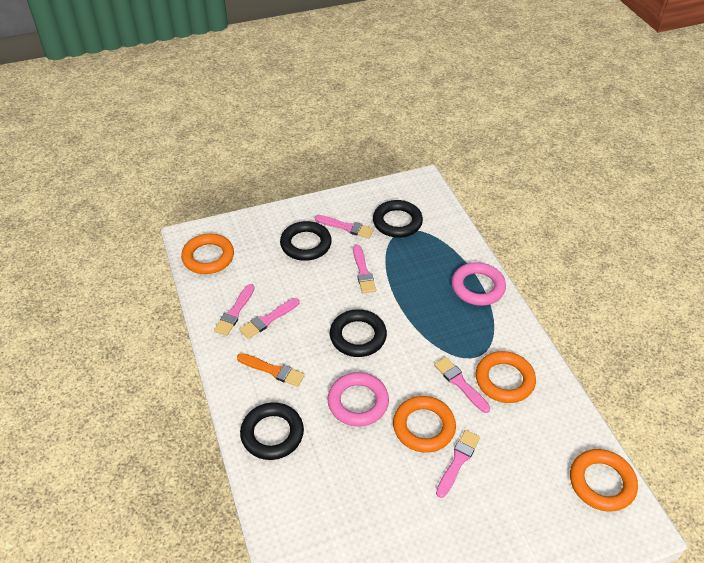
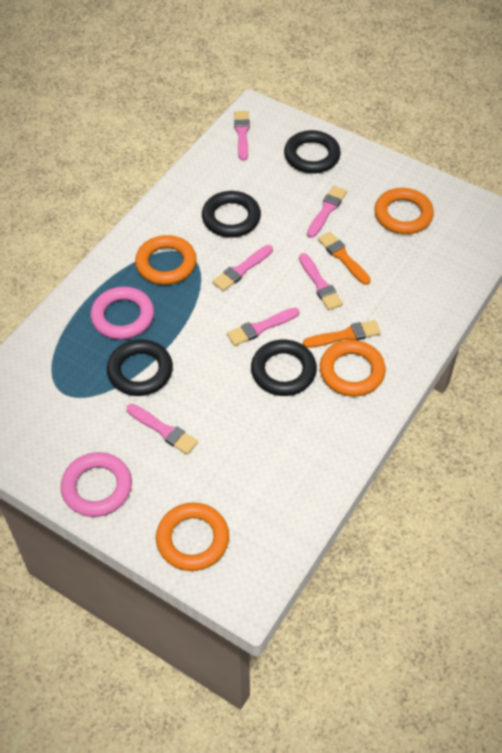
orange brush: 1 -> 2

